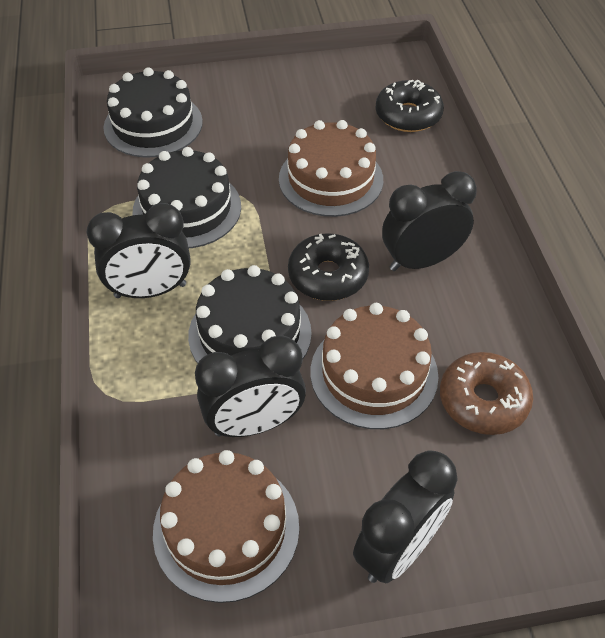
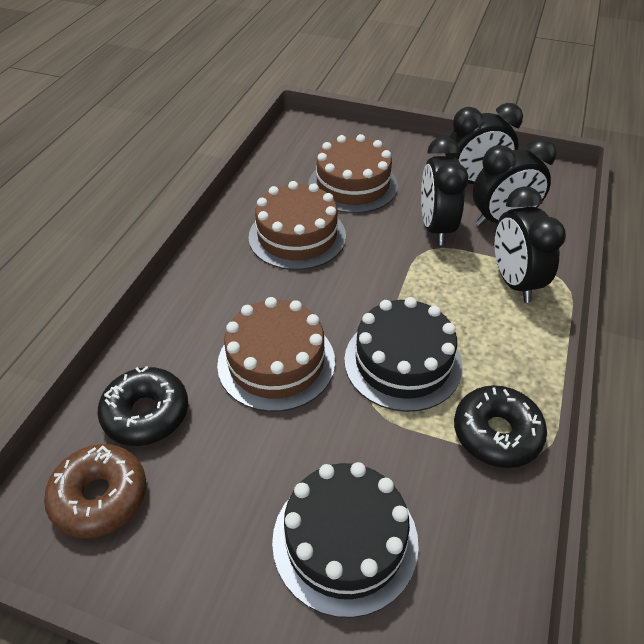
black cake: 3 -> 2

